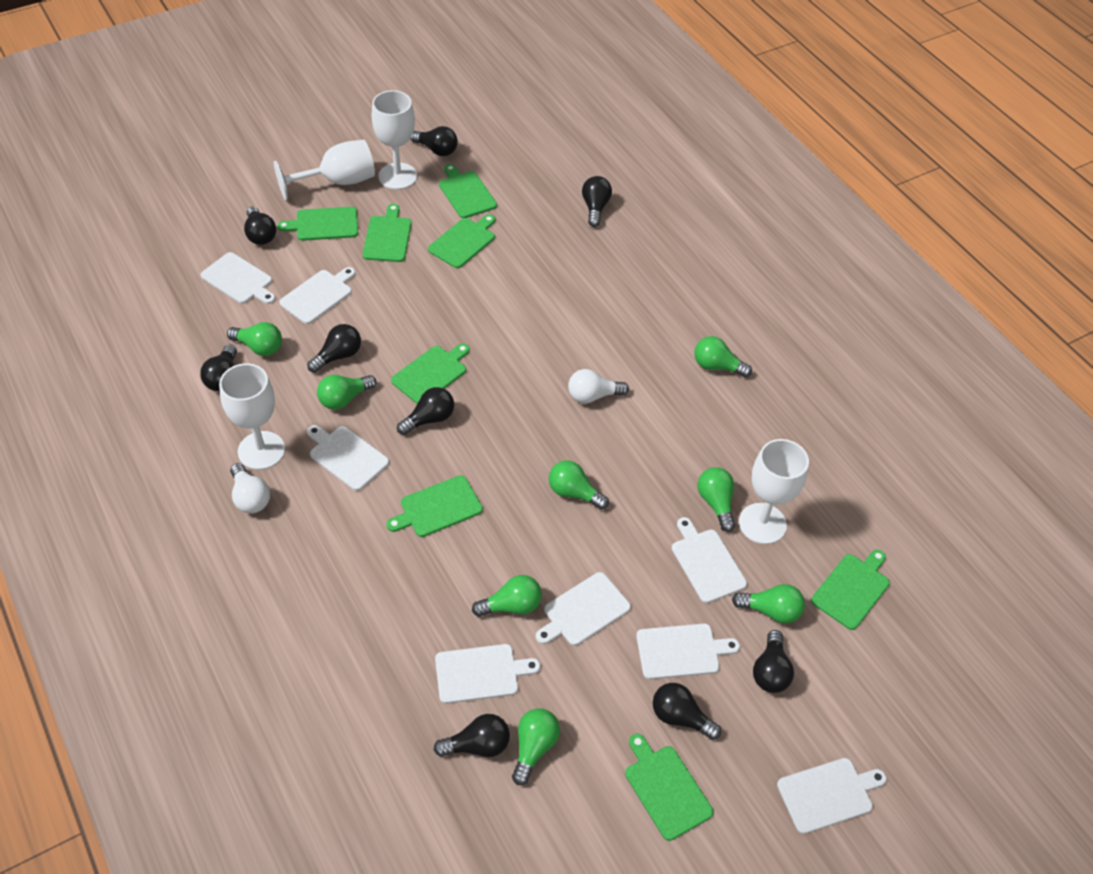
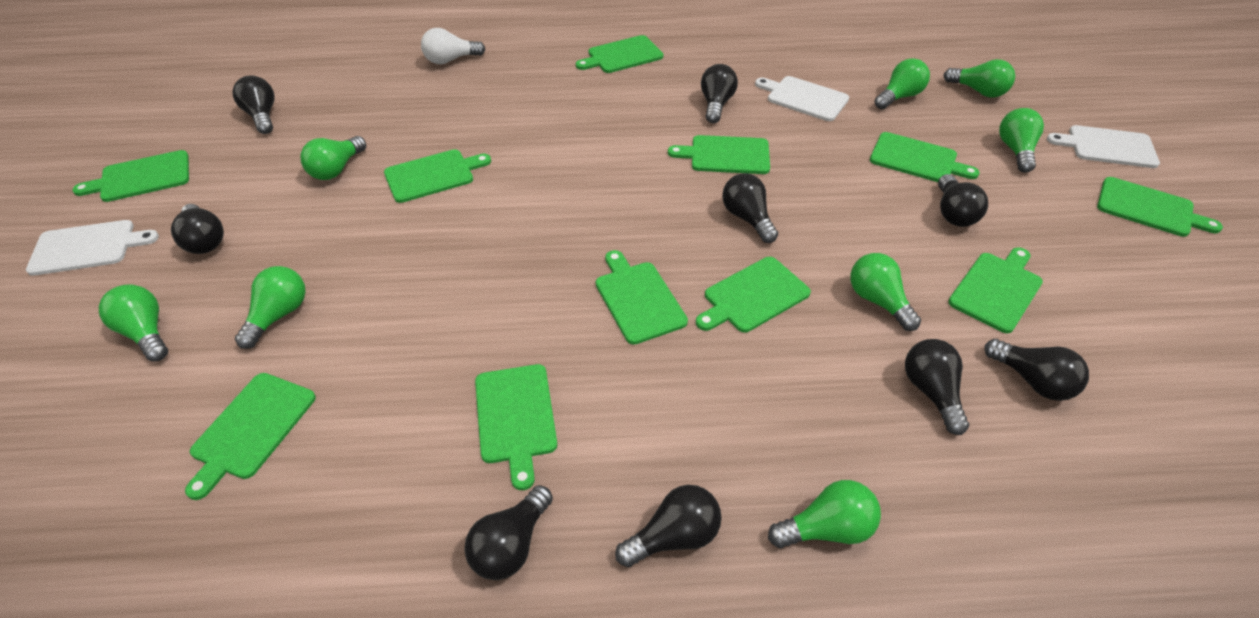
green cutting board: 8 -> 11
white cutting board: 8 -> 3
white goblet: 4 -> 0
white light bulb: 2 -> 1

